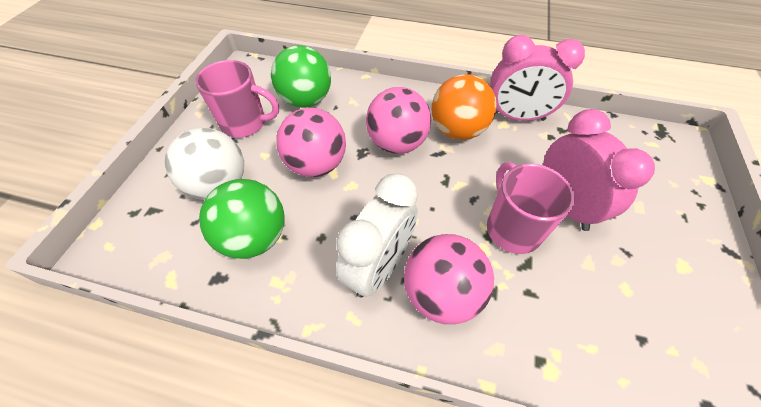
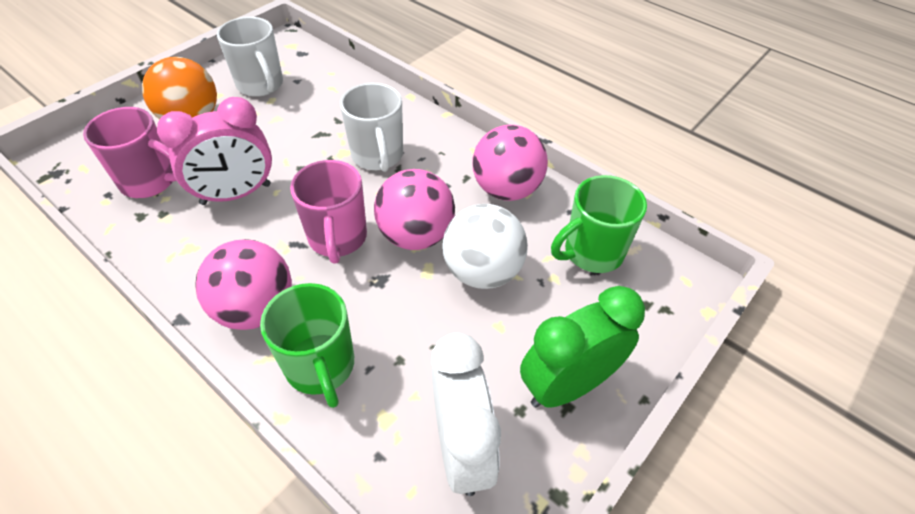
green ball: 2 -> 0
green clock: 0 -> 1
green mug: 0 -> 2
pink clock: 2 -> 1
white mug: 0 -> 2

